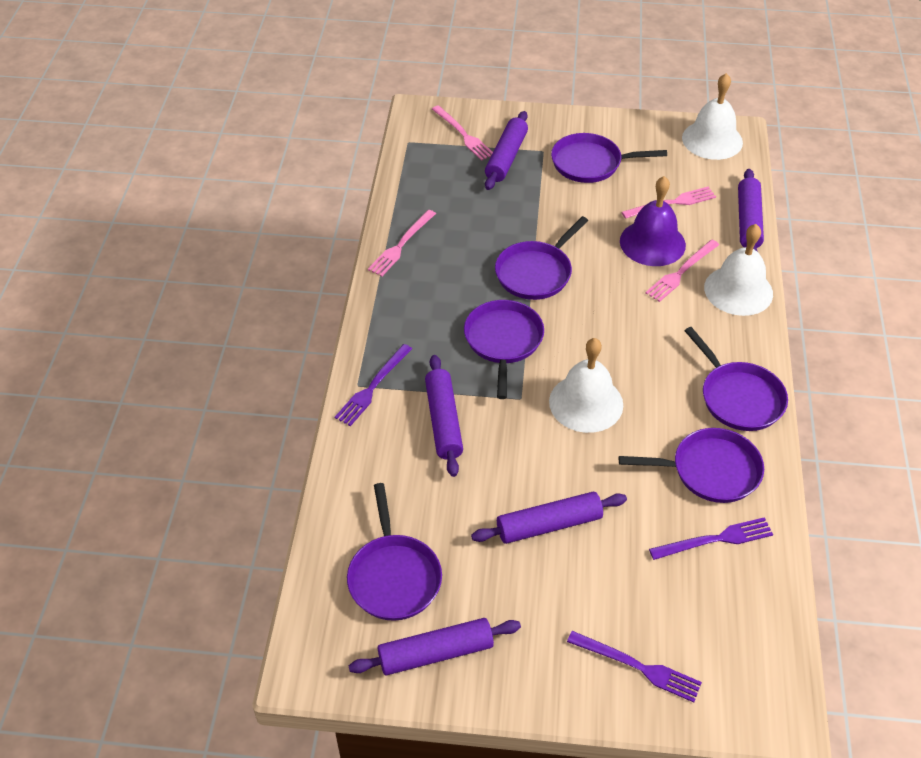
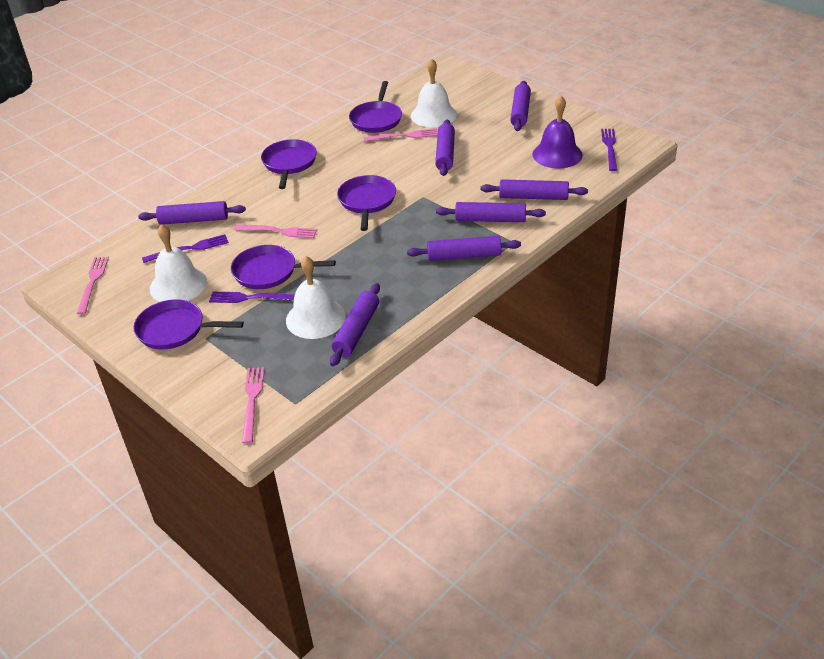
purple pan: 6 -> 5
purple rolling pin: 5 -> 7

